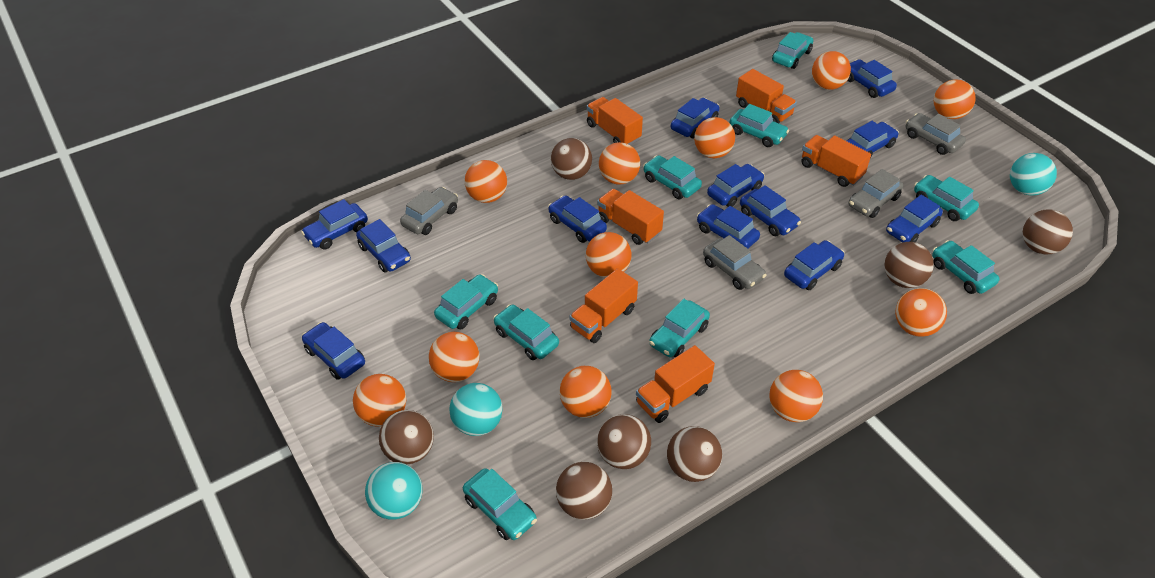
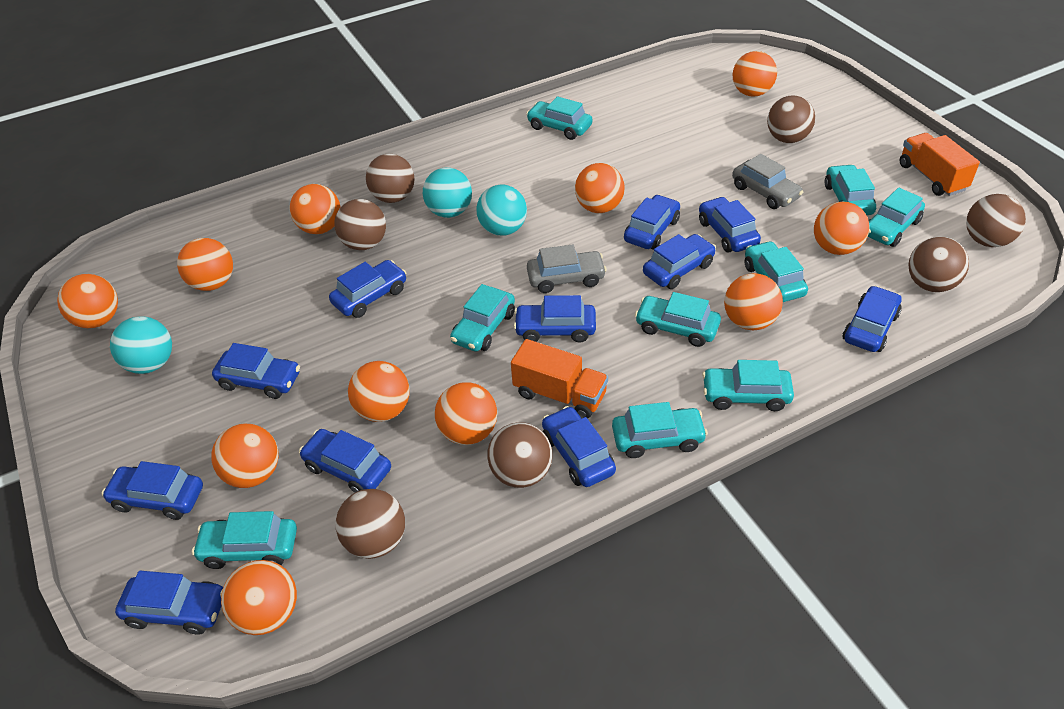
blue car: 12 -> 11
grey car: 4 -> 2
orange truck: 6 -> 2

